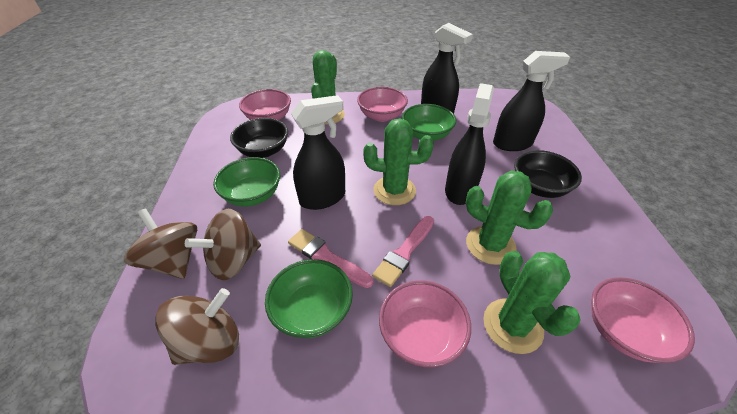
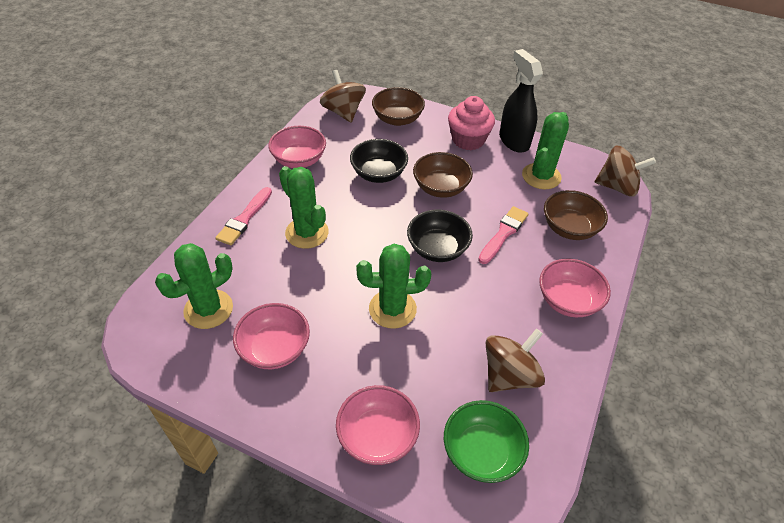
black spray bottle: 4 -> 1
brown bowl: 0 -> 3
green bowl: 3 -> 1
pink cupcake: 0 -> 1

